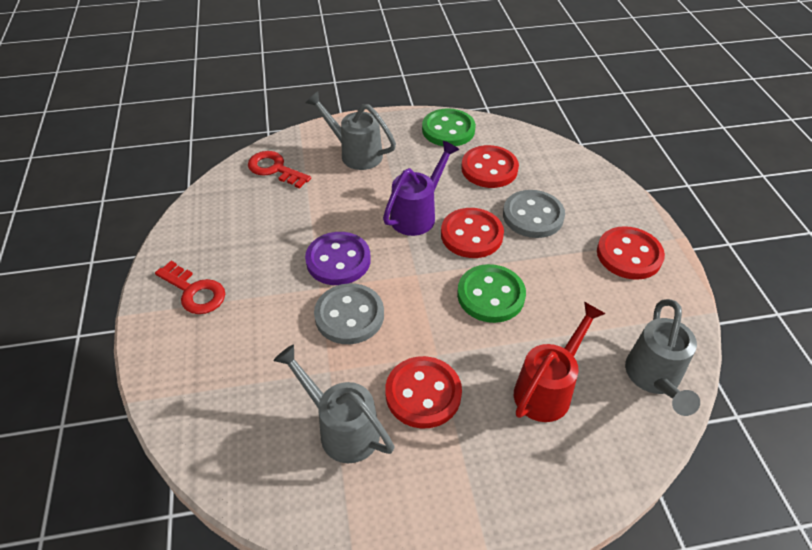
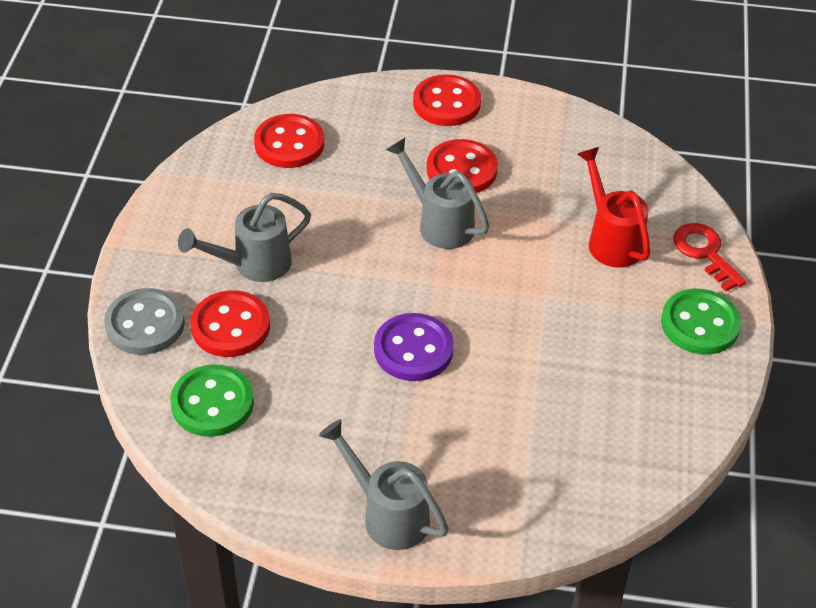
grey button: 2 -> 1
purple watering can: 1 -> 0
red key: 2 -> 1

